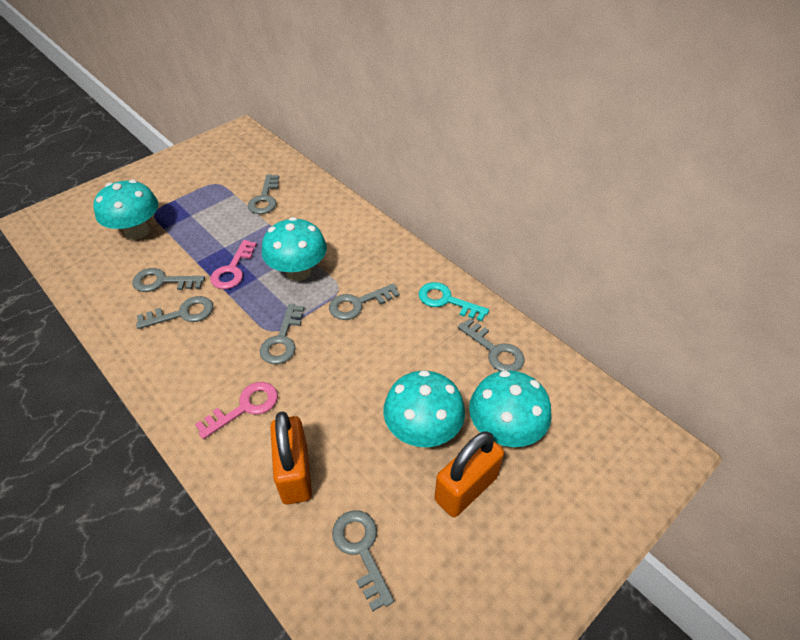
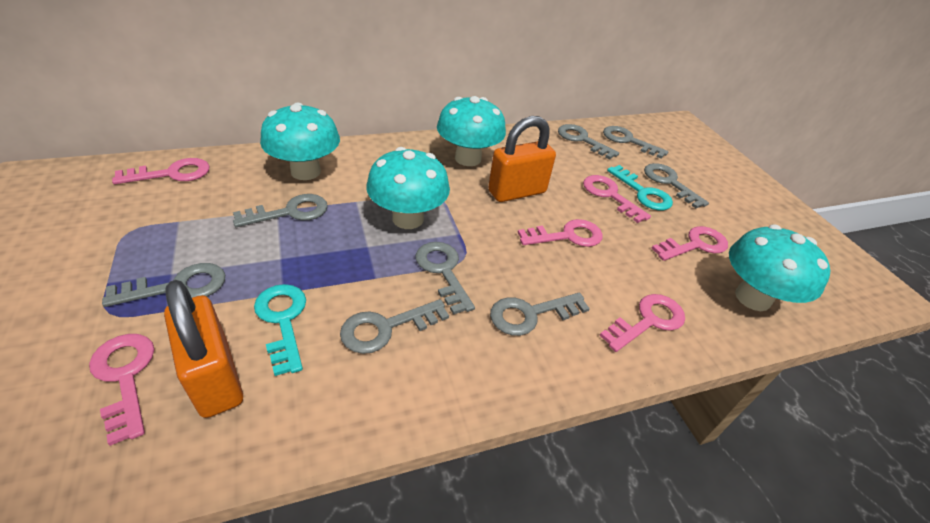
grey key: 7 -> 8
pink key: 2 -> 6
turquoise key: 1 -> 2

